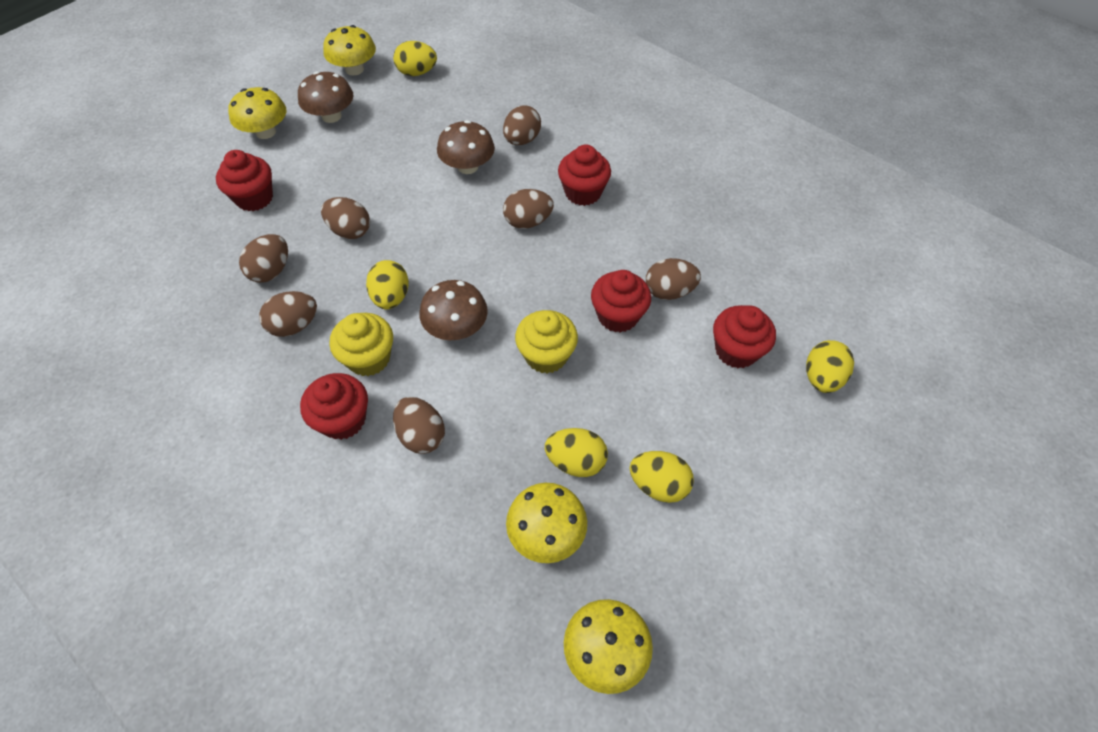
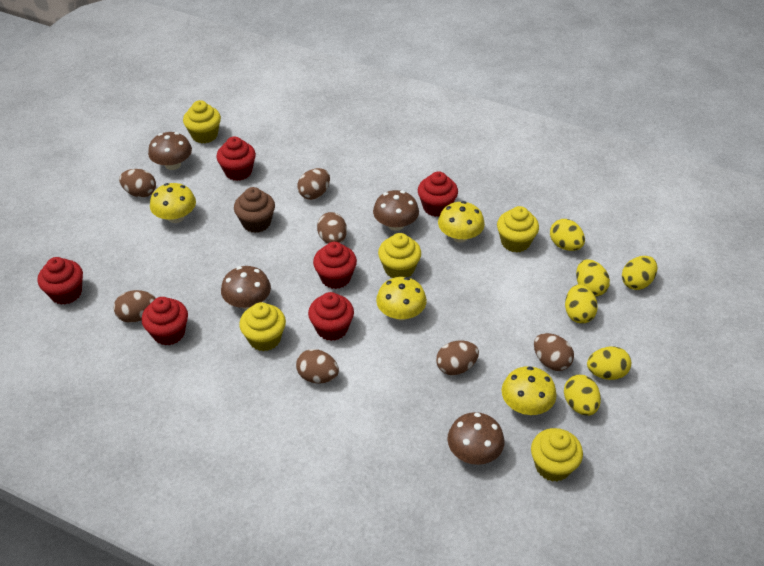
brown cupcake: 0 -> 1
brown mushroom: 3 -> 4
red cupcake: 5 -> 6
yellow cupcake: 2 -> 5
yellow egg: 5 -> 6

